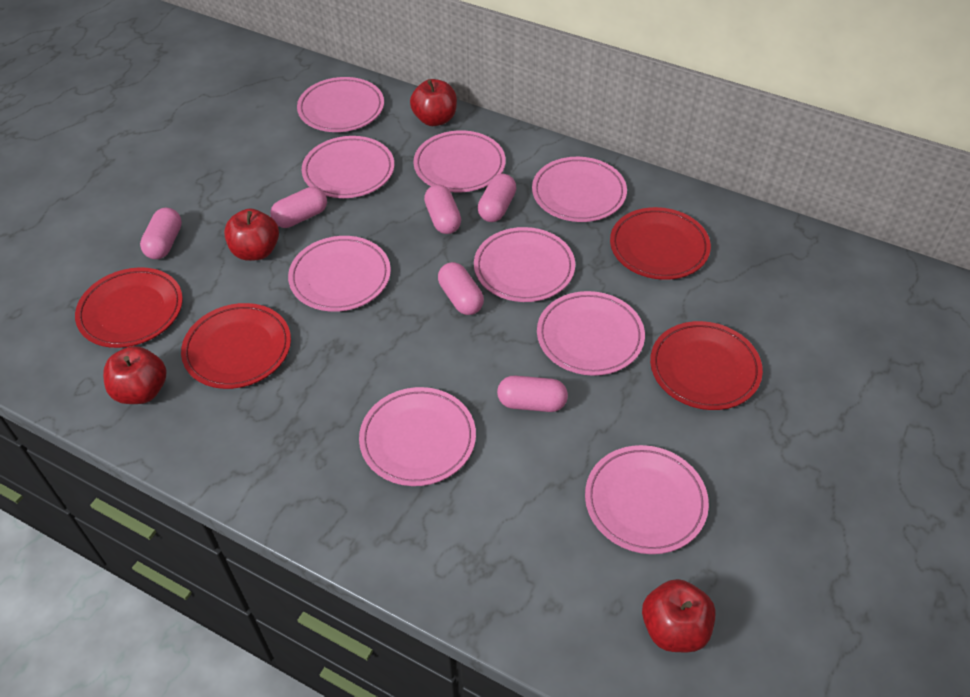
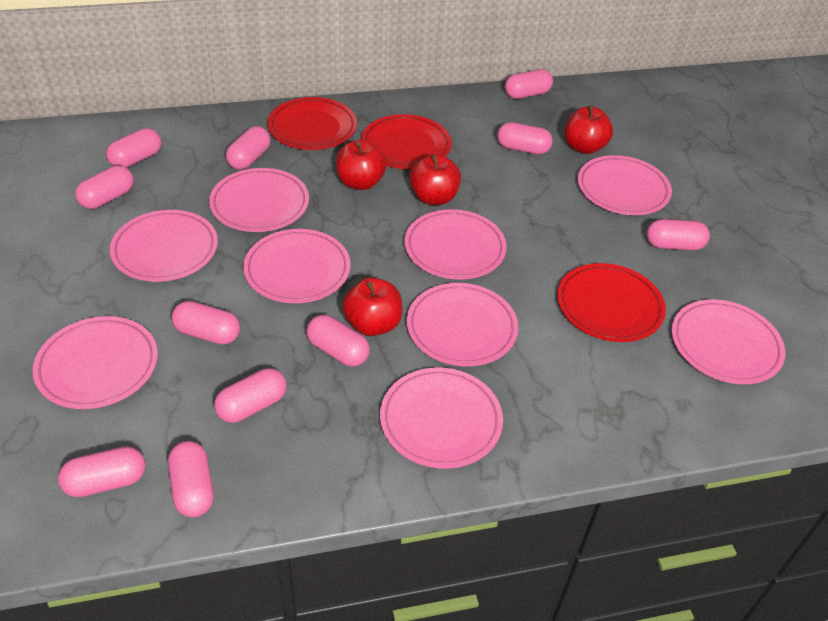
pink capsule: 6 -> 11
red plate: 4 -> 3

